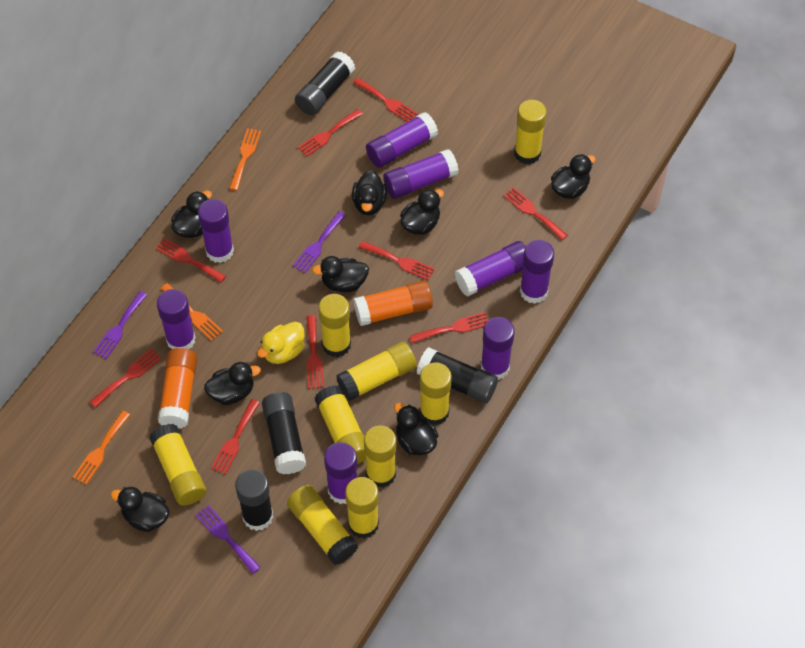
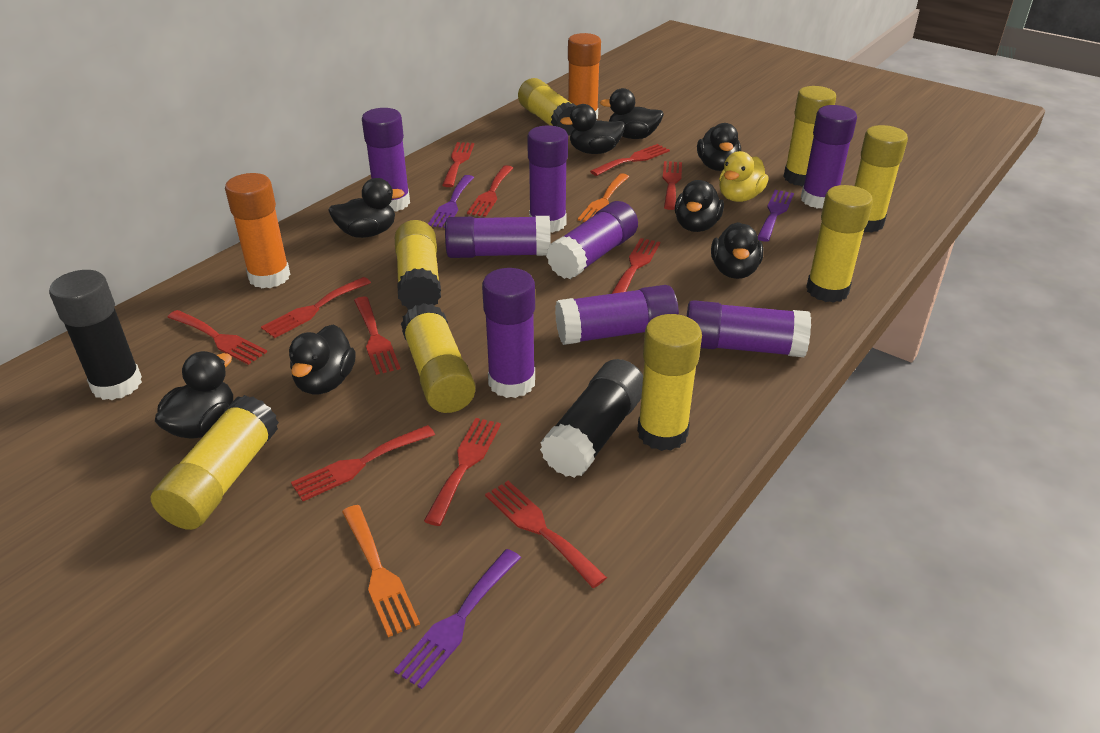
black glue stick: 4 -> 2
orange fork: 3 -> 2
red fork: 9 -> 11
yellow glue stick: 9 -> 8

